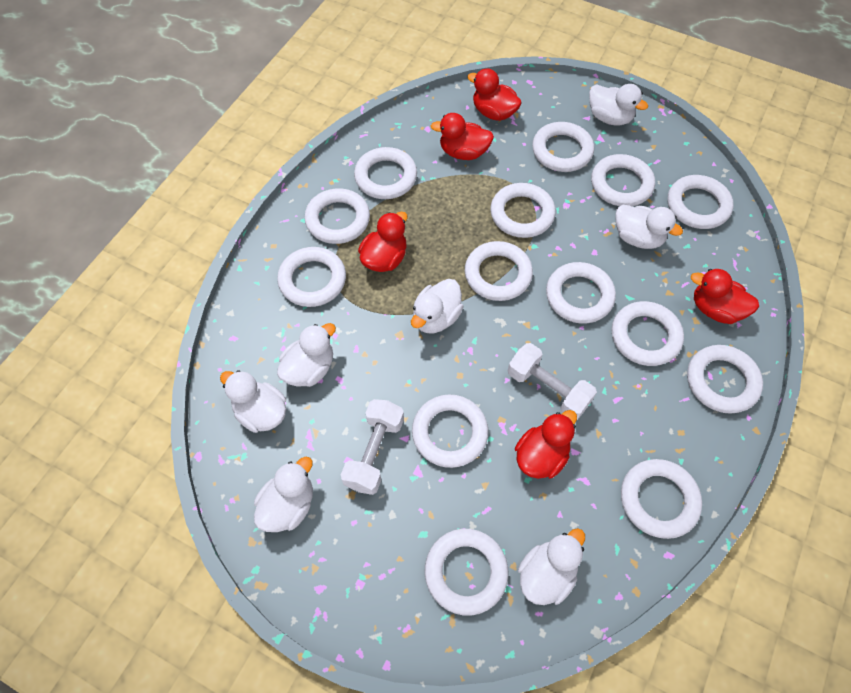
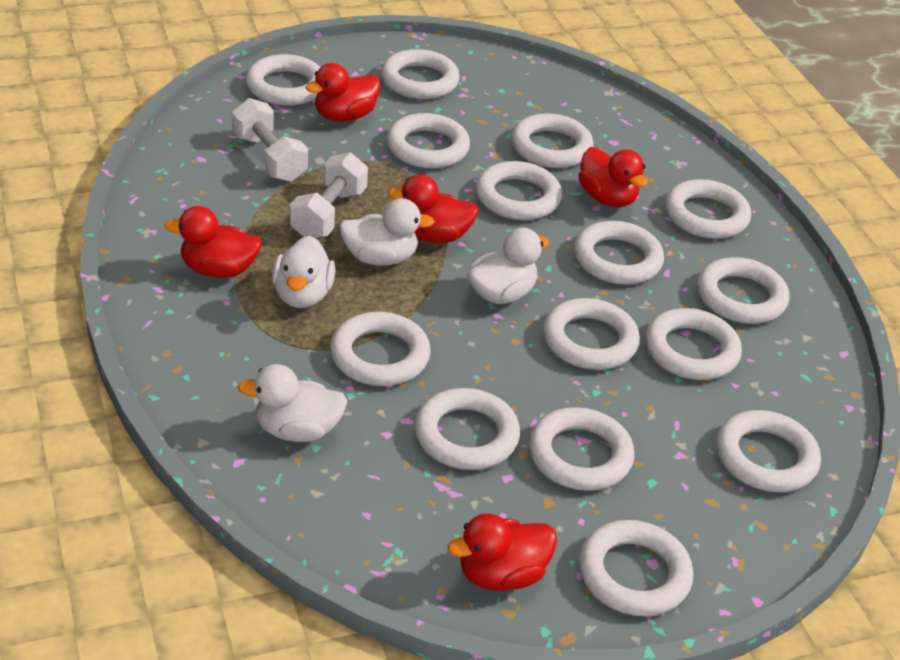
white duck: 7 -> 4
white ring: 14 -> 15

